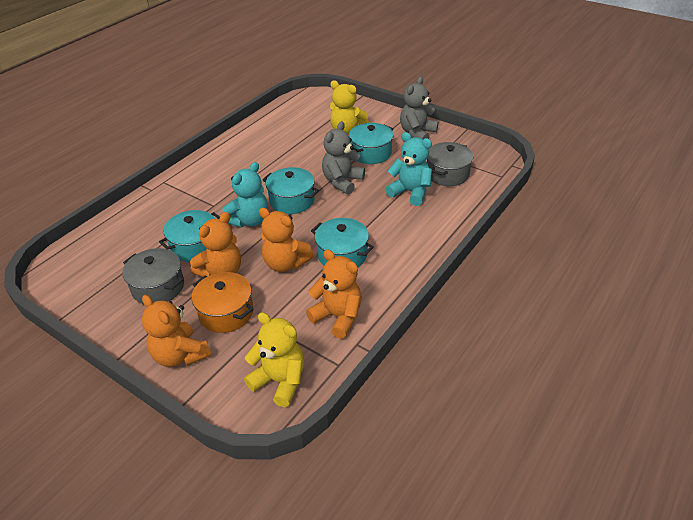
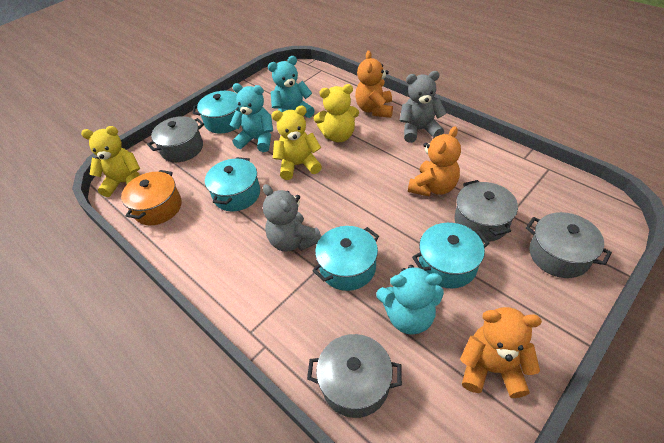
grey pot: 2 -> 4
orange teddy bear: 4 -> 3
turquoise teddy bear: 2 -> 3
yellow teddy bear: 2 -> 3

